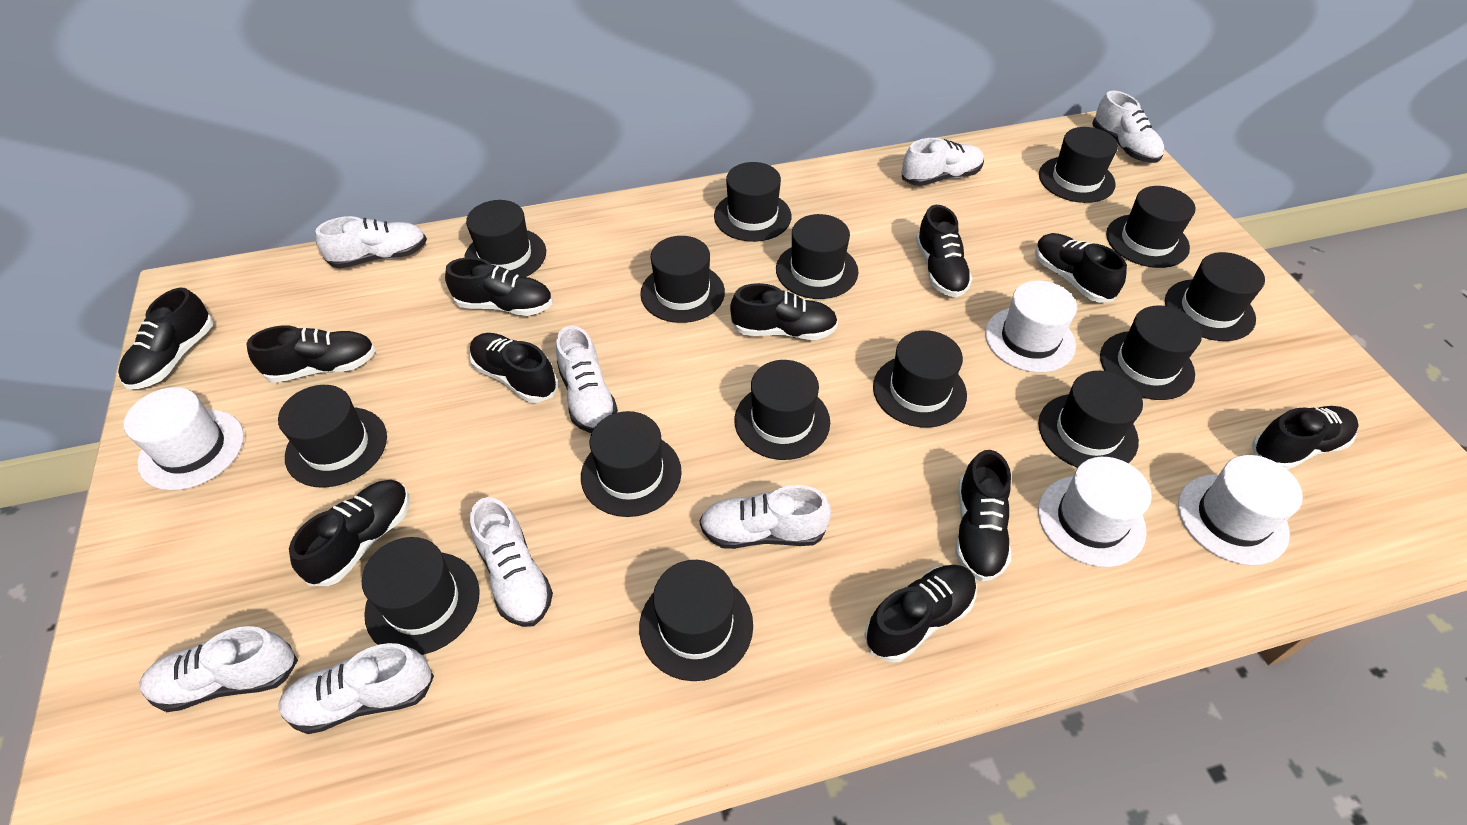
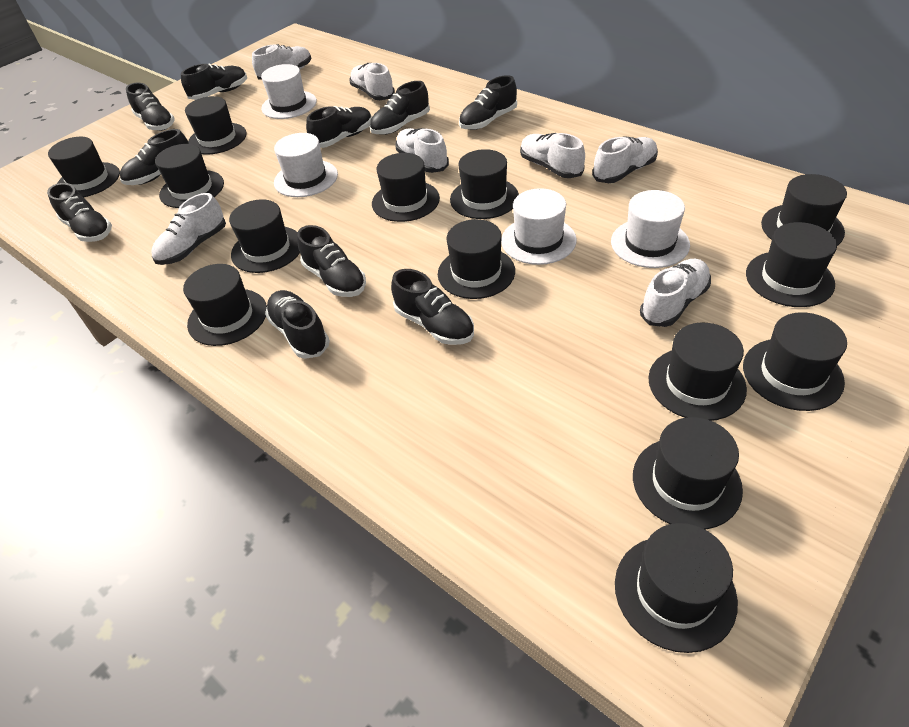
black hat: 15 -> 14
black shoe: 11 -> 10
white shoe: 8 -> 7

